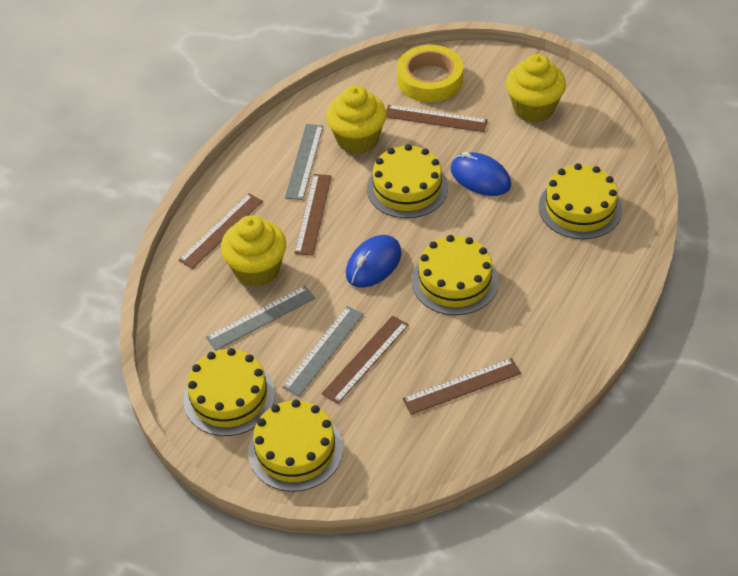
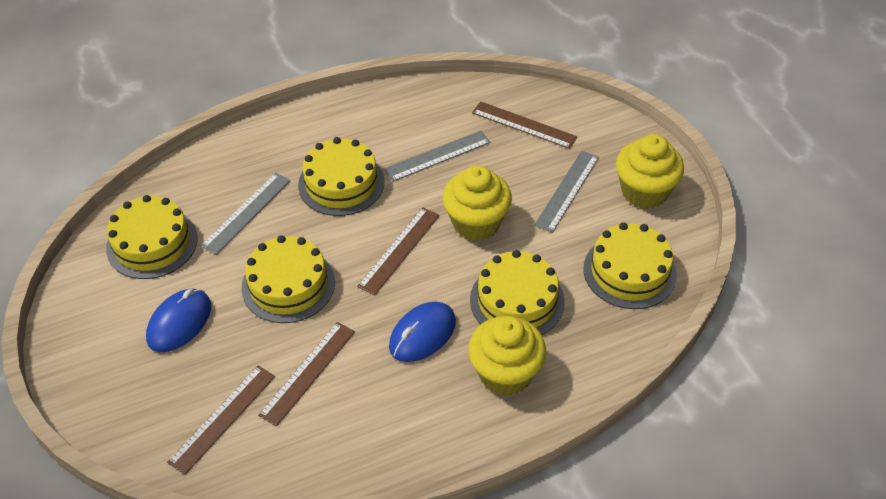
brown ruler: 5 -> 4
yellow tape: 1 -> 0

